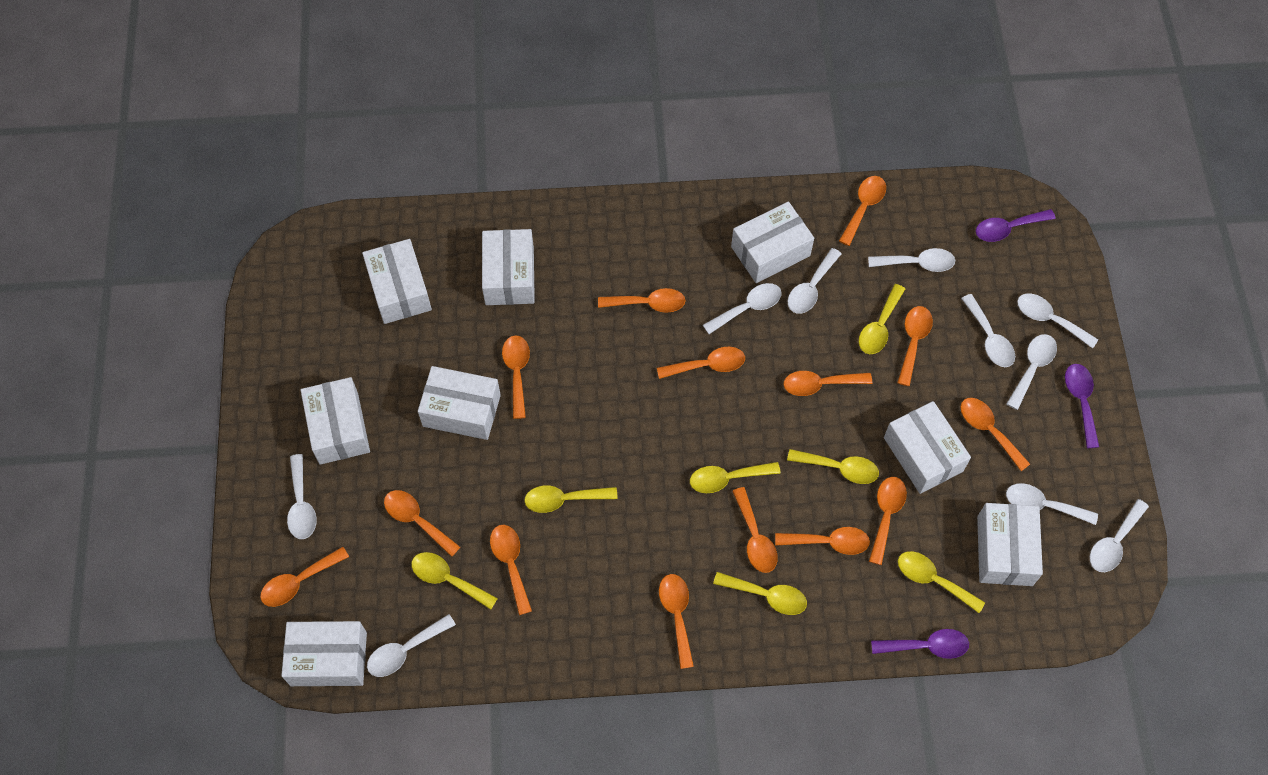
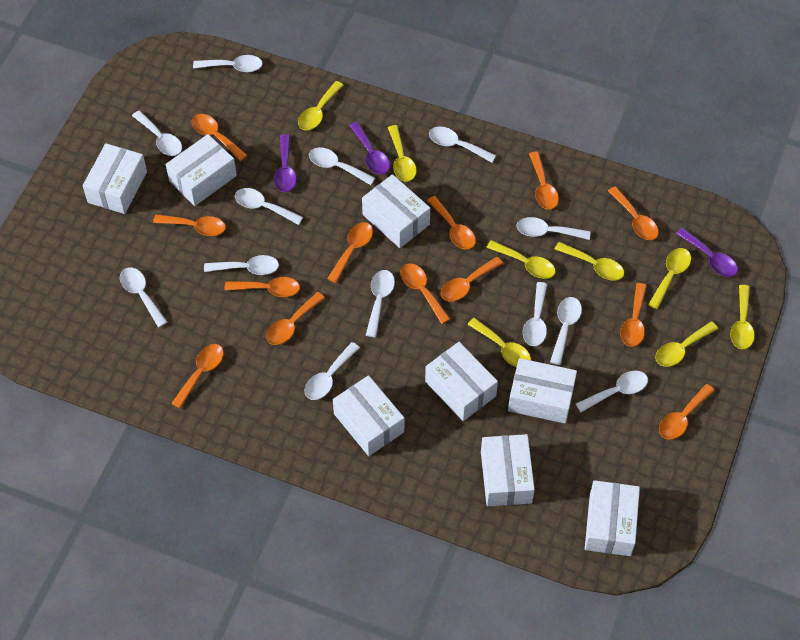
orange spoon: 14 -> 13
white spoon: 10 -> 13
yellow spoon: 7 -> 8

